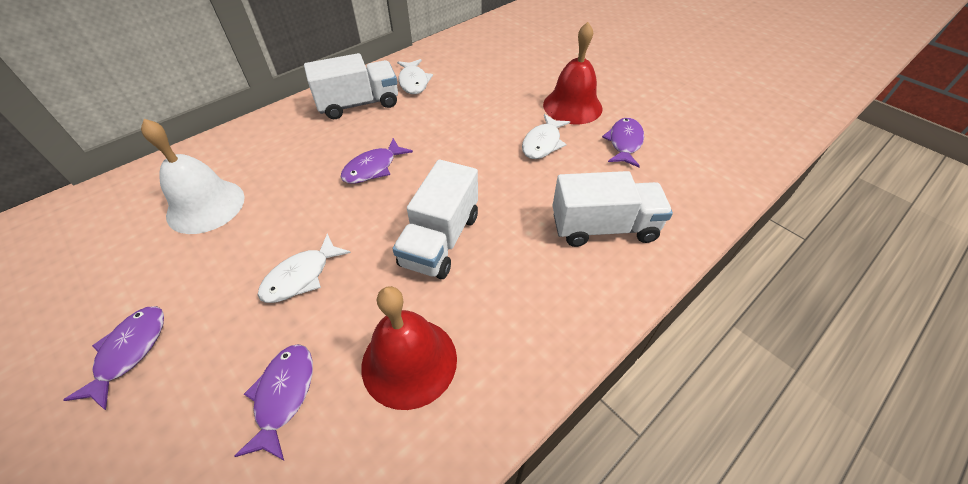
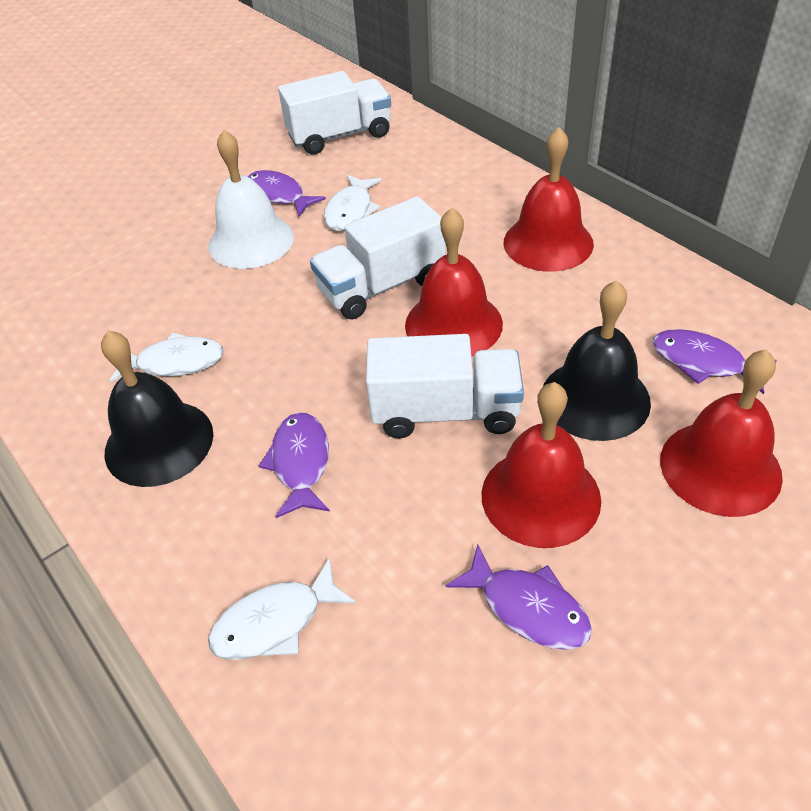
black bell: 0 -> 2
red bell: 2 -> 4

